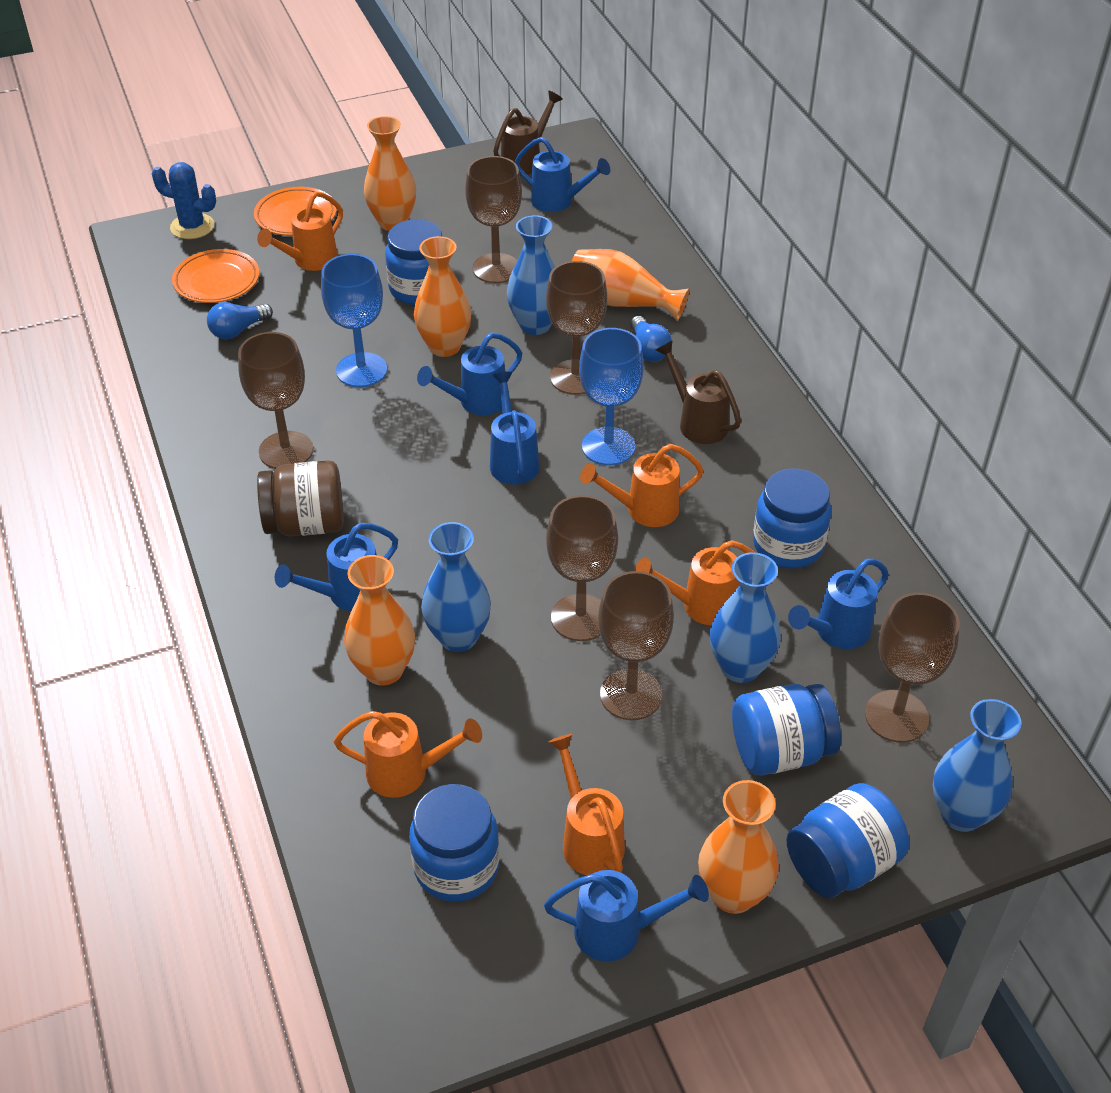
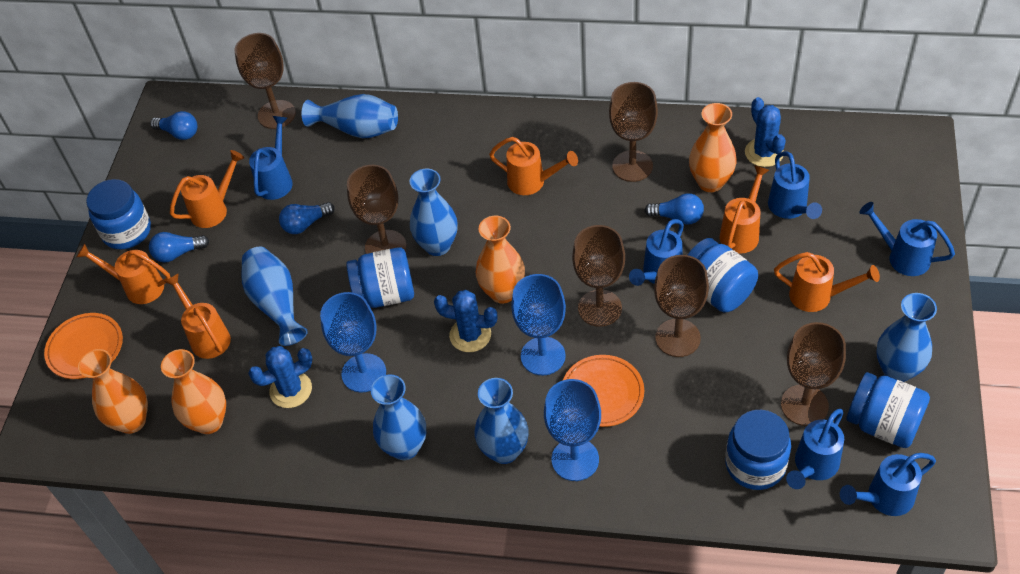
blue cactus: 1 -> 3
blue goblet: 2 -> 3
blue light bulb: 2 -> 4
blue vase: 4 -> 6
brown jar: 1 -> 0
brown watering can: 2 -> 0
orange vase: 5 -> 4
orange watering can: 5 -> 6

